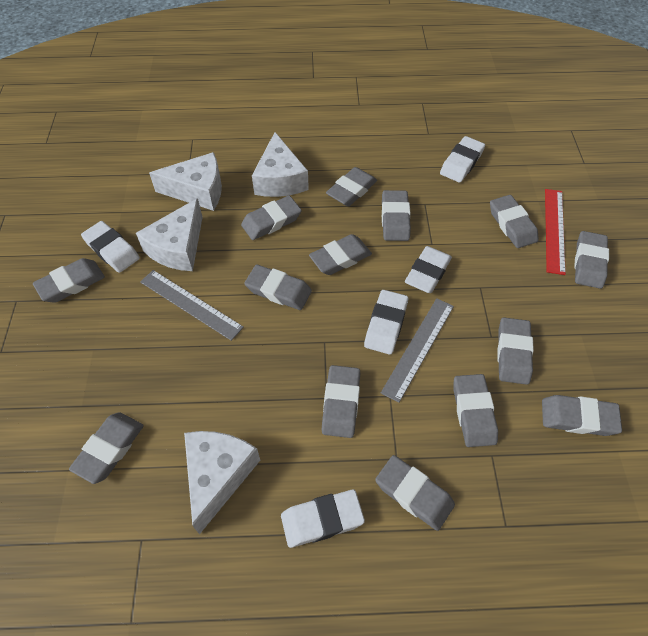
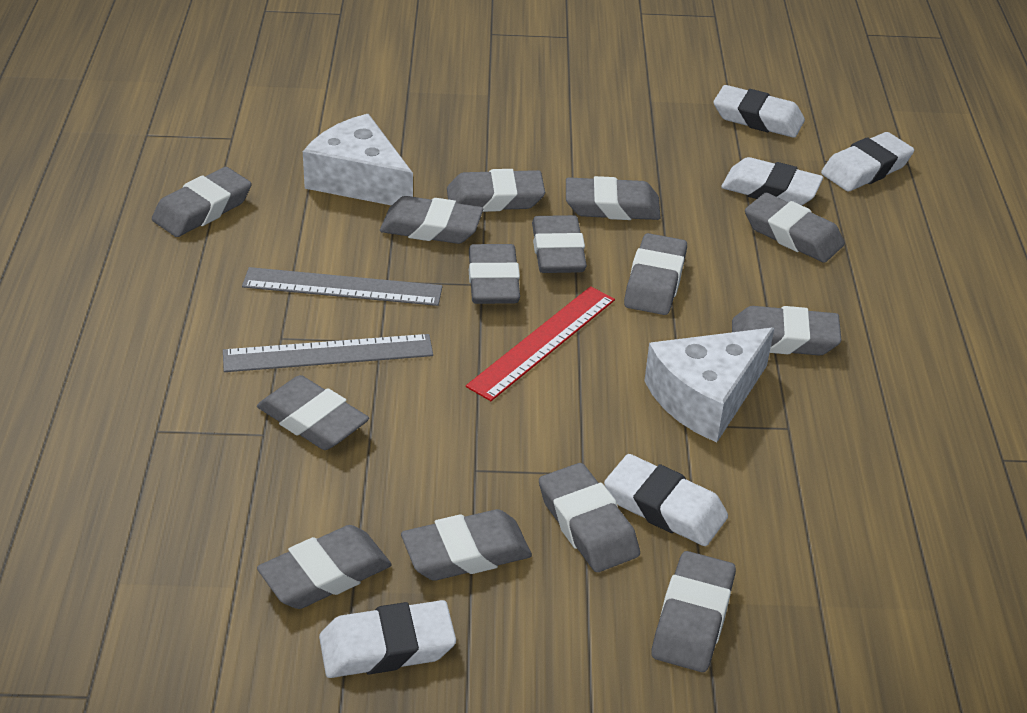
white cheese: 4 -> 2

